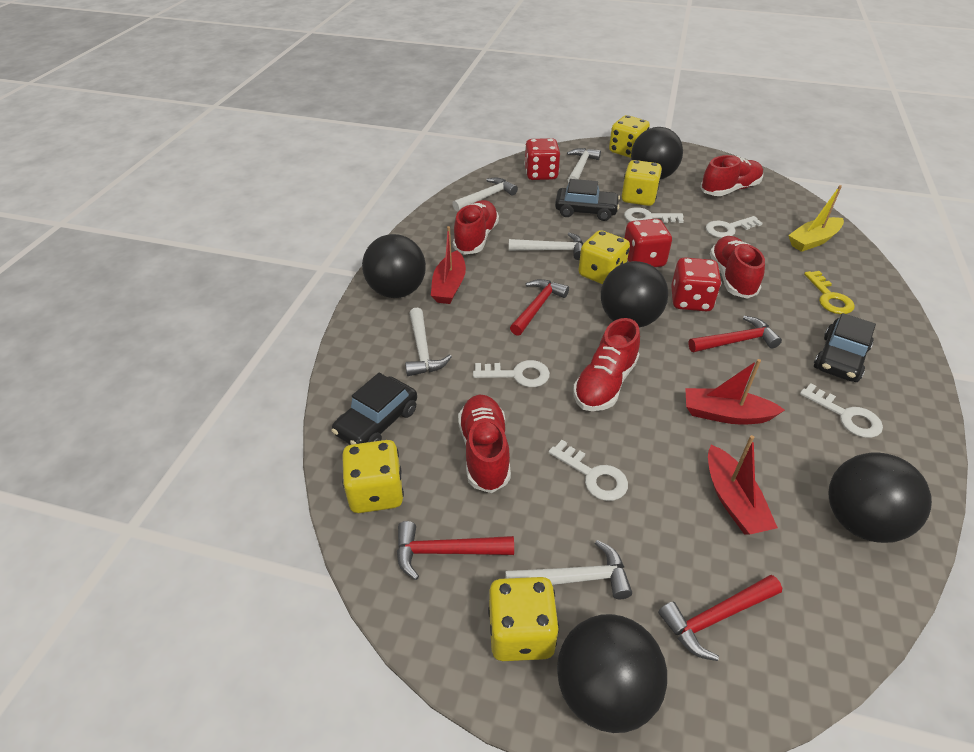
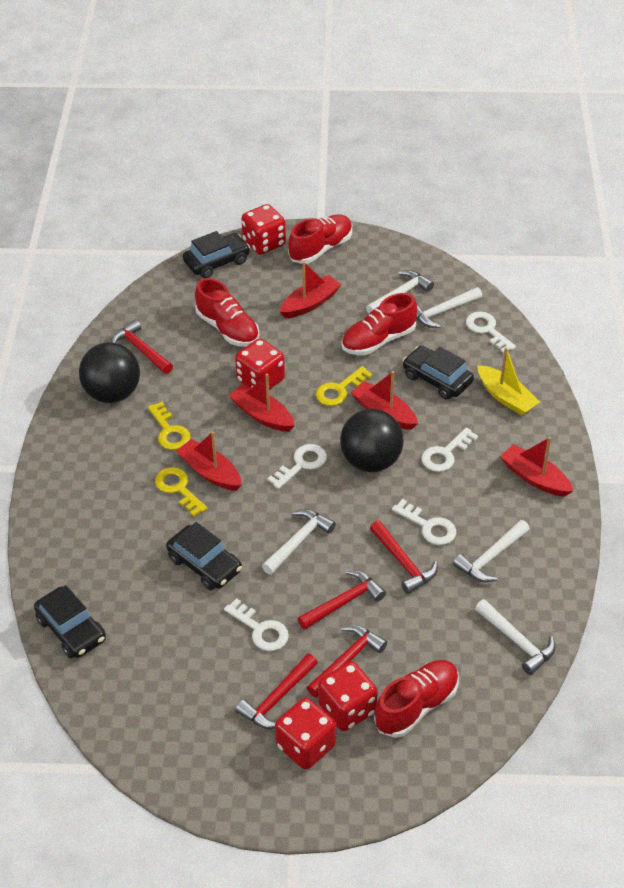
black ball: 5 -> 2
black car: 3 -> 4
red boat: 3 -> 5
red dice: 3 -> 4
red hammer: 4 -> 5
red shoe: 5 -> 4
yellow dice: 5 -> 0
yellow key: 1 -> 3

